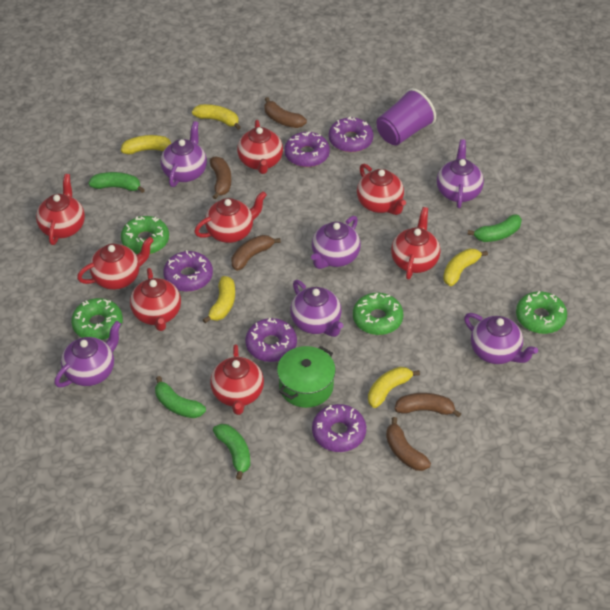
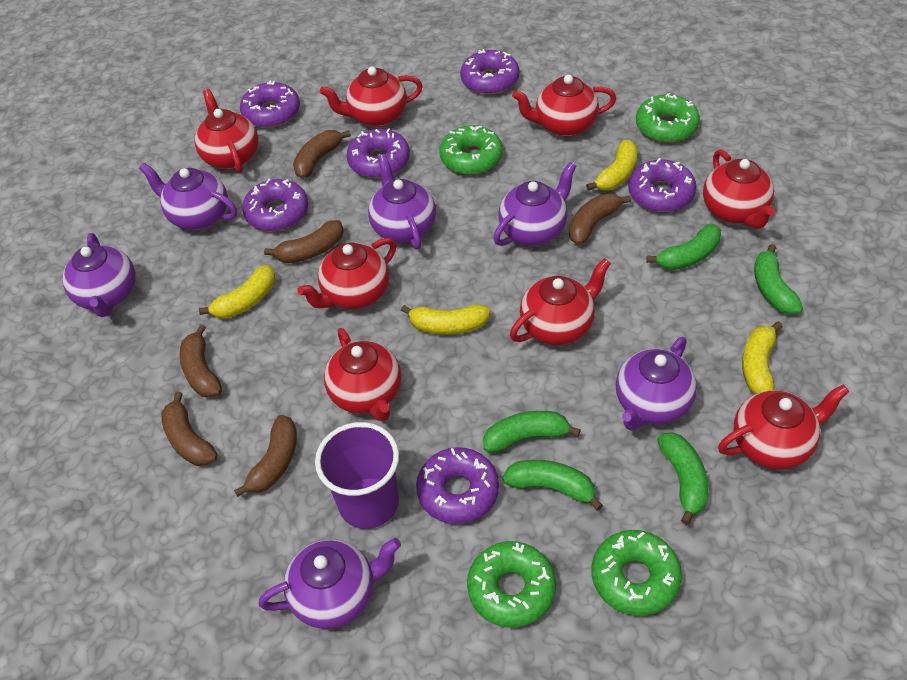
brown banana: 5 -> 6
green banana: 4 -> 5
green pot: 1 -> 0
purple donut: 5 -> 6
yellow banana: 5 -> 4

